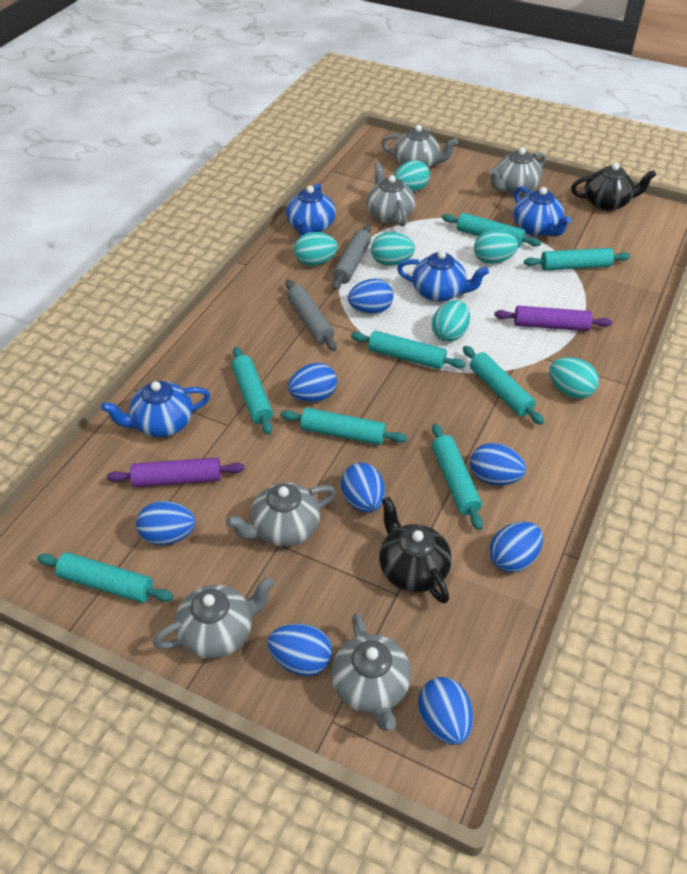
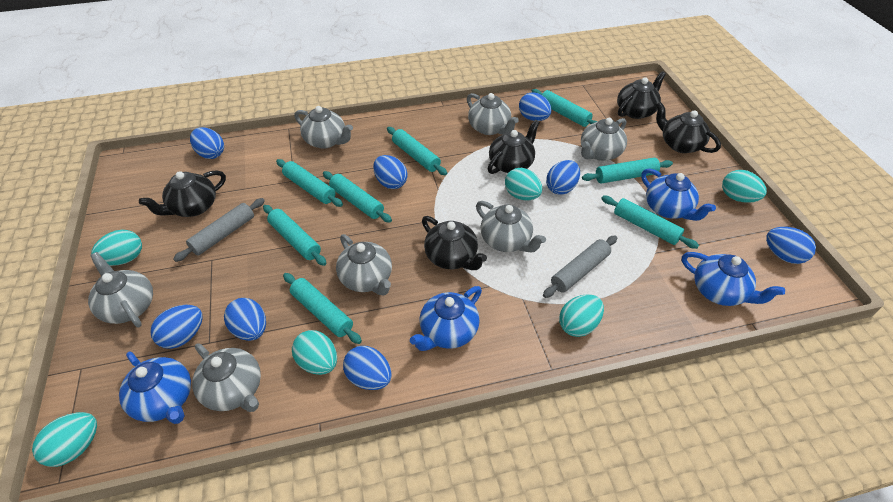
black teapot: 2 -> 5
grey teapot: 6 -> 7
purple rolling pin: 2 -> 0

